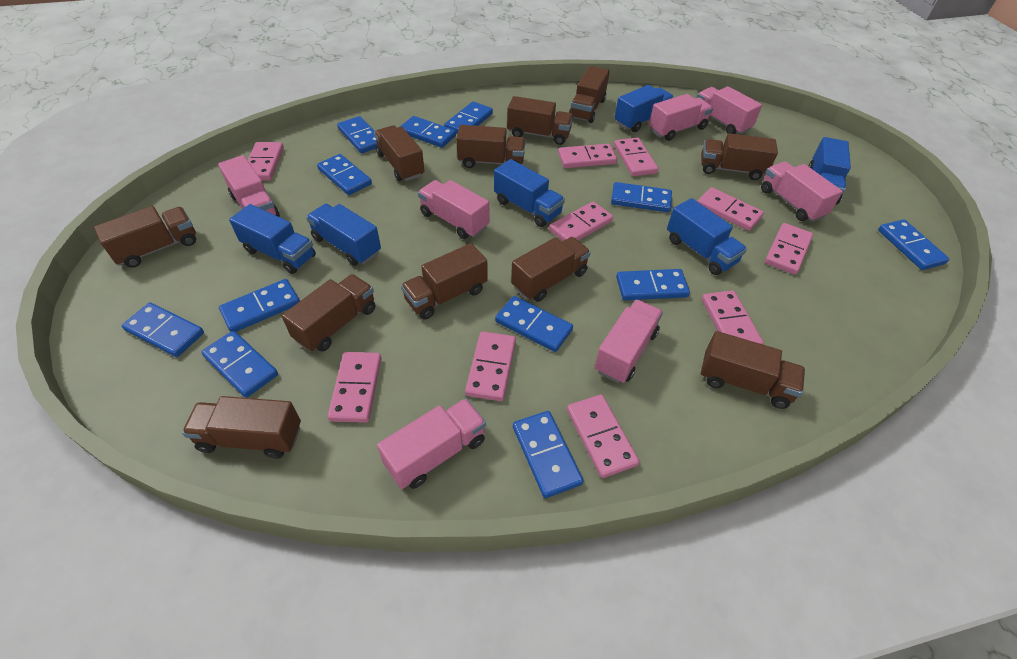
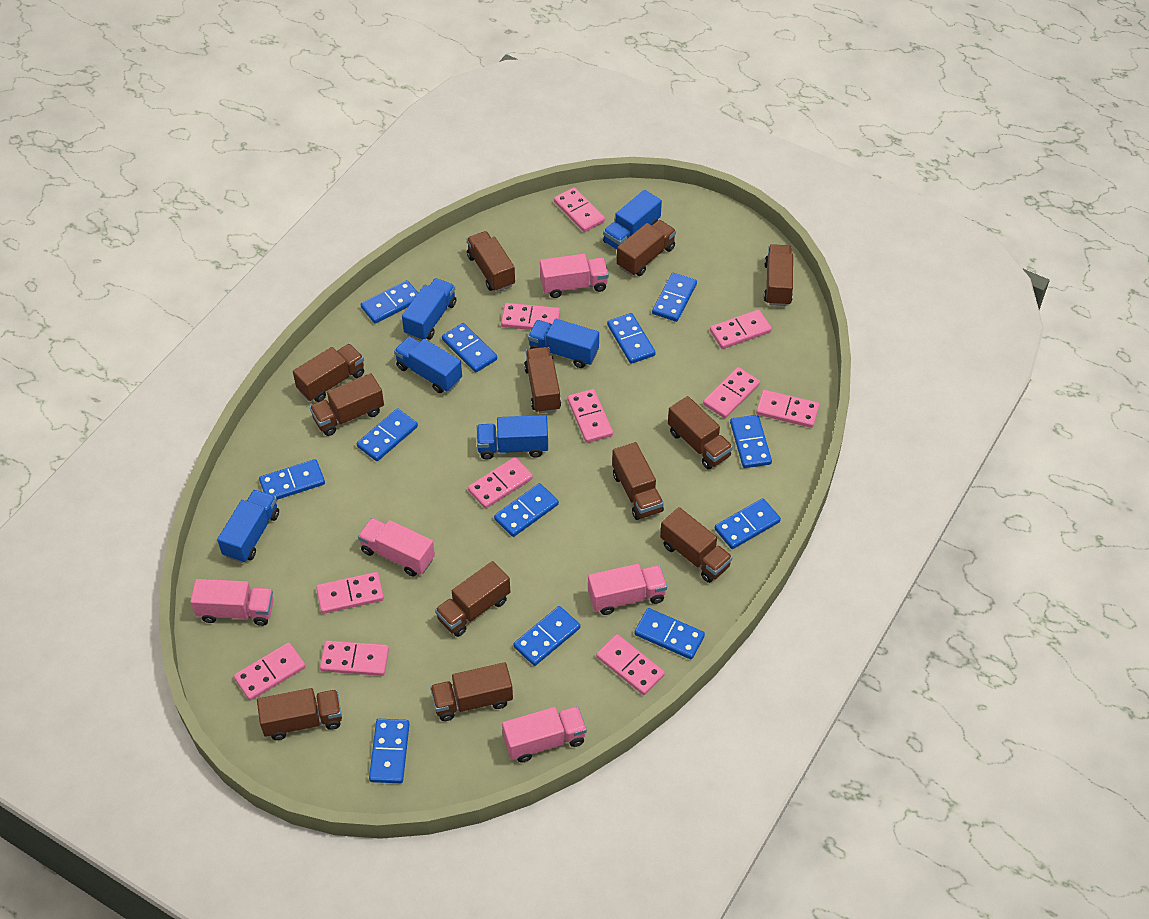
brown truck: 11 -> 12
pink domino: 10 -> 11
pink truck: 7 -> 5

